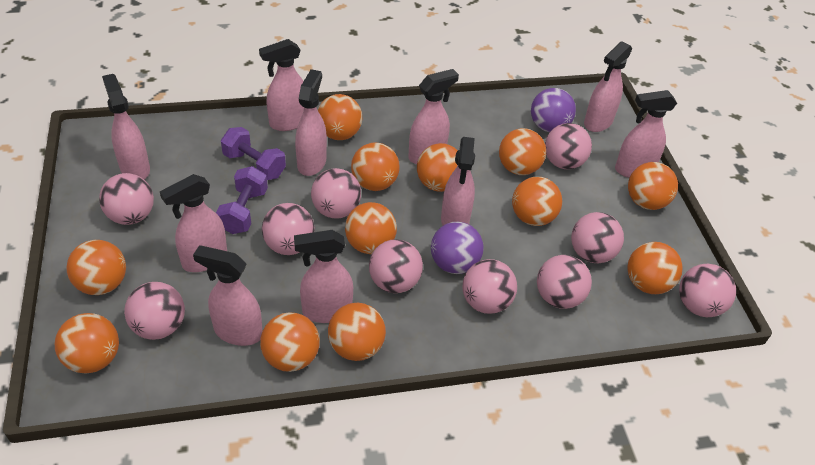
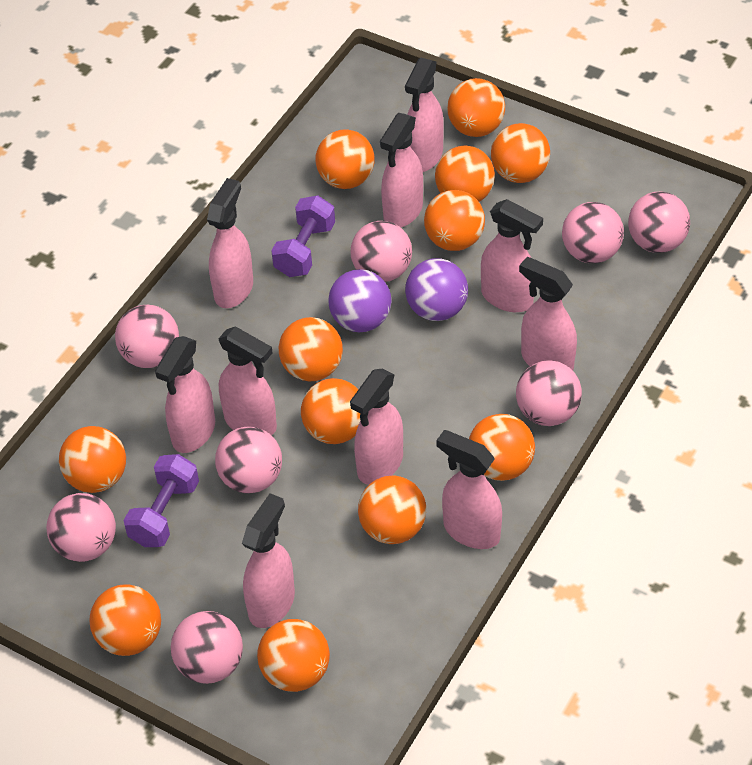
pink ball: 10 -> 8

